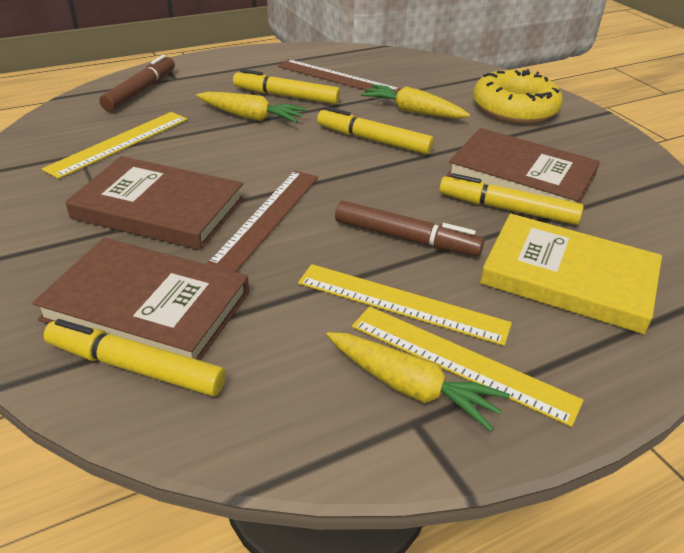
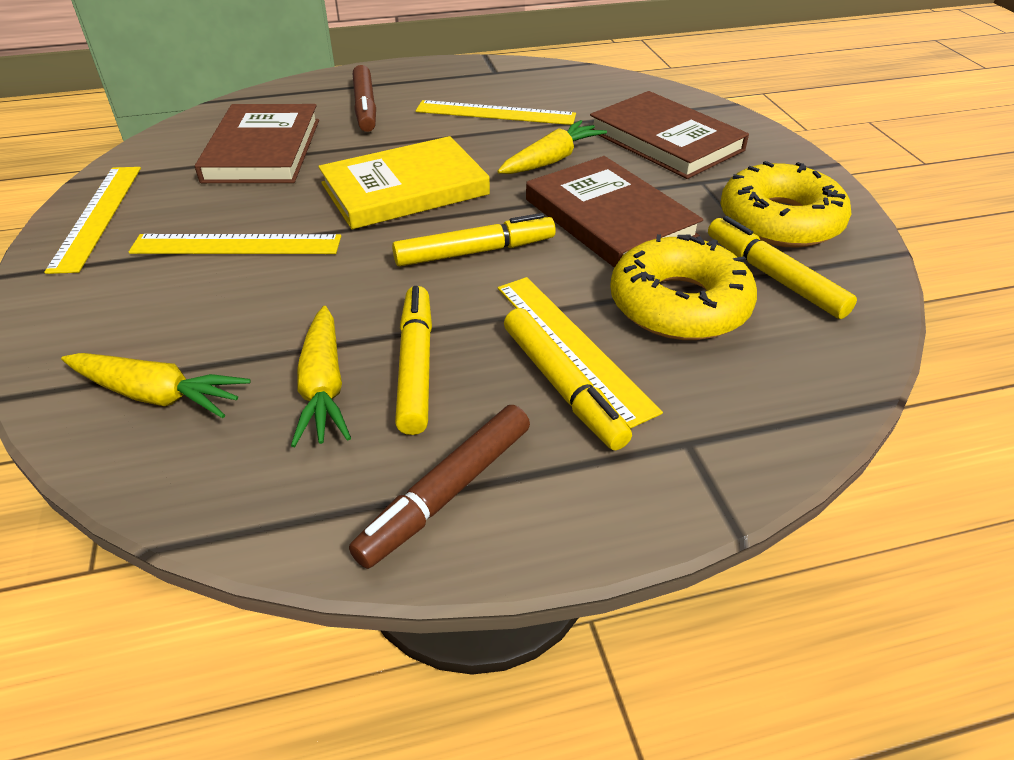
brown ruler: 2 -> 0
yellow donut: 1 -> 2
yellow ruler: 3 -> 4

